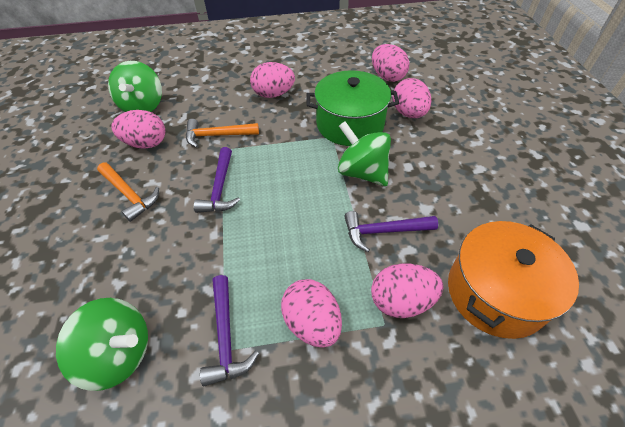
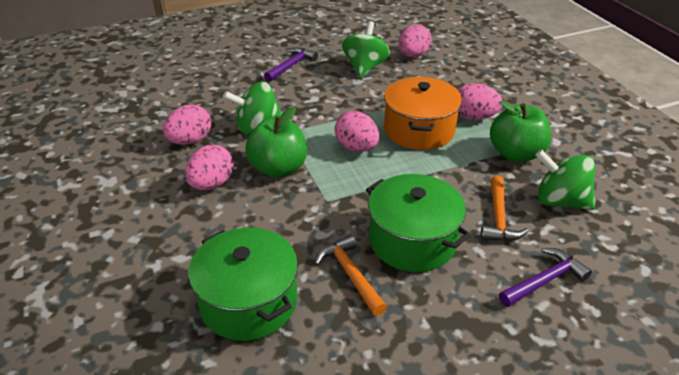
green apple: 0 -> 2
green pot: 1 -> 2
pink egg: 6 -> 5
purple hammer: 3 -> 2

